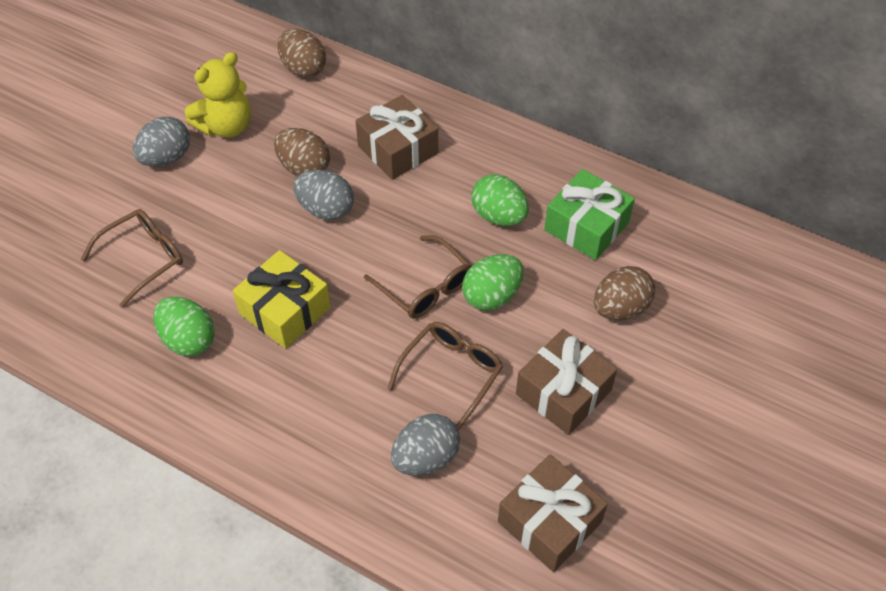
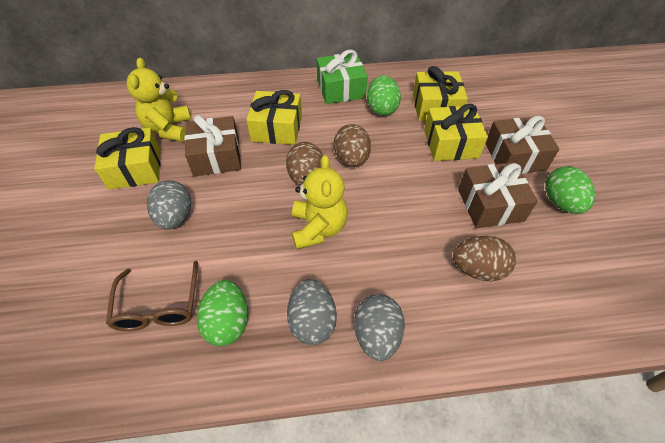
brown glasses: 3 -> 1
yellow gift: 1 -> 4
yellow teddy bear: 1 -> 2

